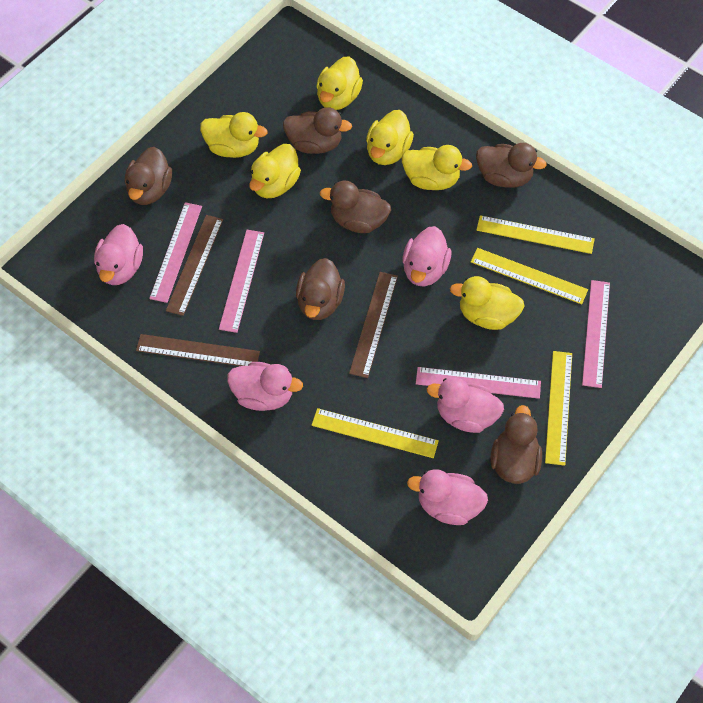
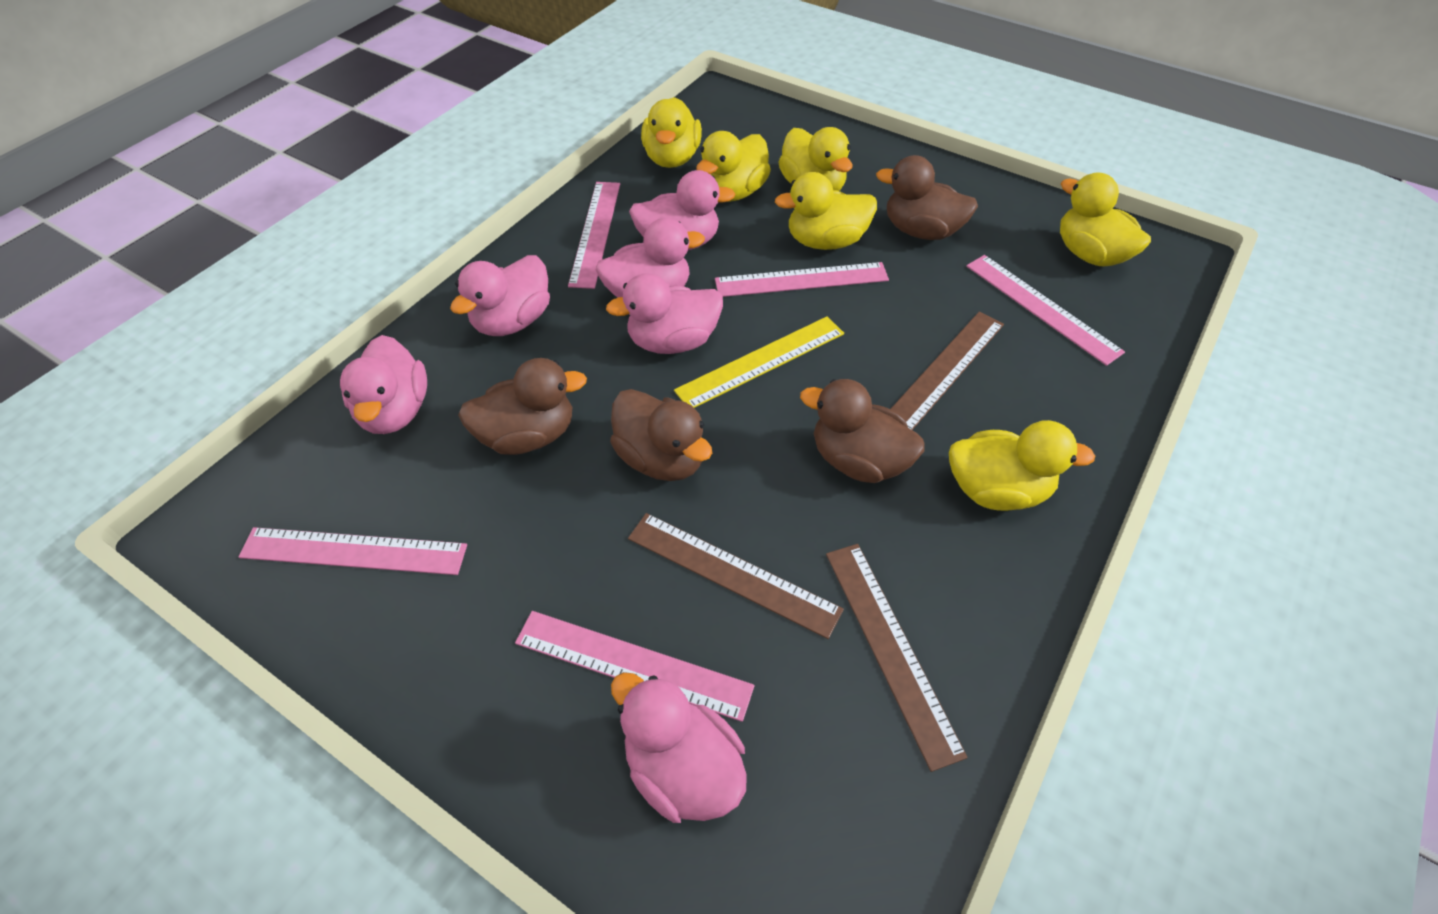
brown duck: 6 -> 4
pink duck: 5 -> 6
pink ruler: 4 -> 5
yellow ruler: 4 -> 1

